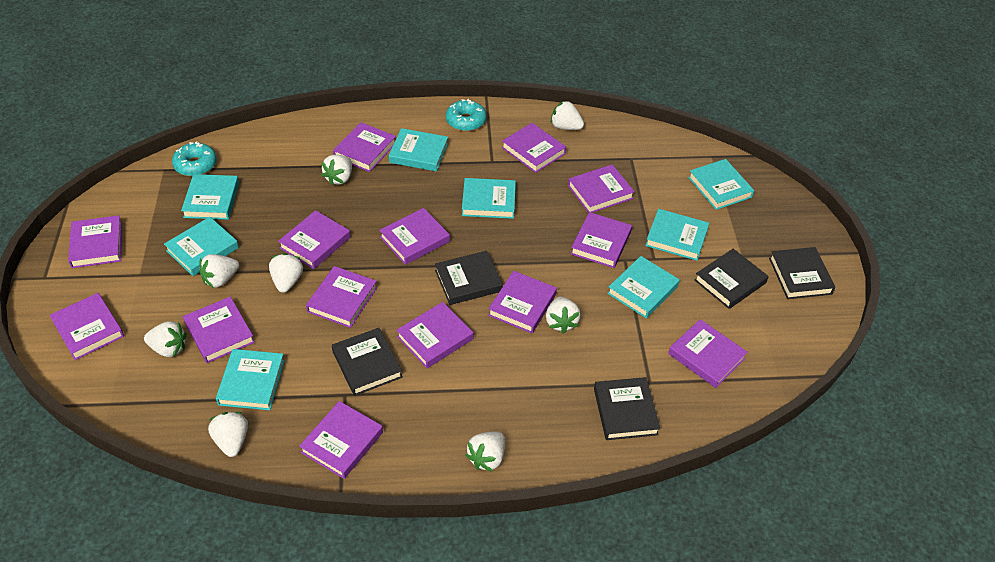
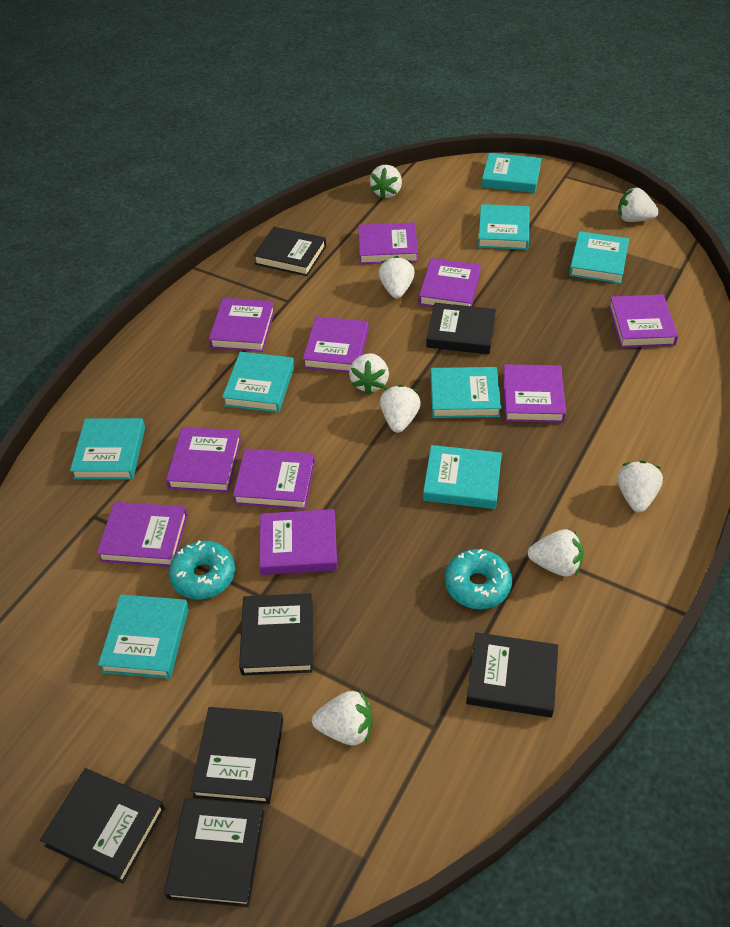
black book: 5 -> 7
purple book: 14 -> 10

